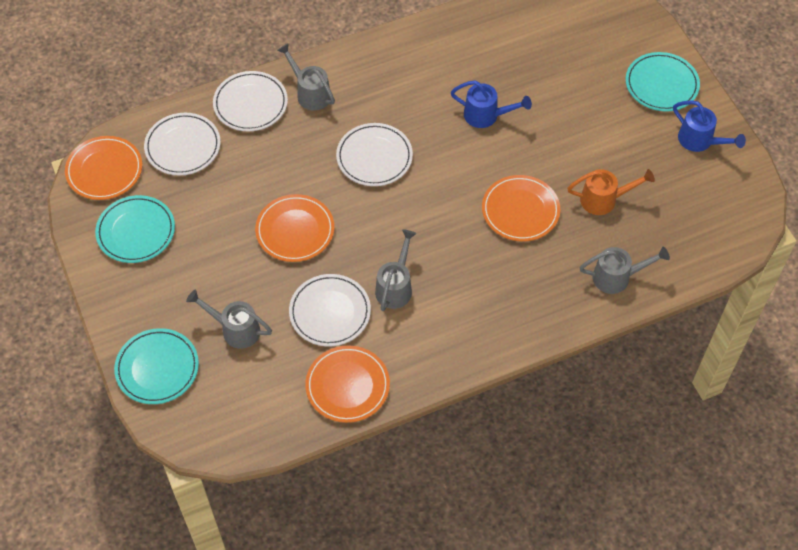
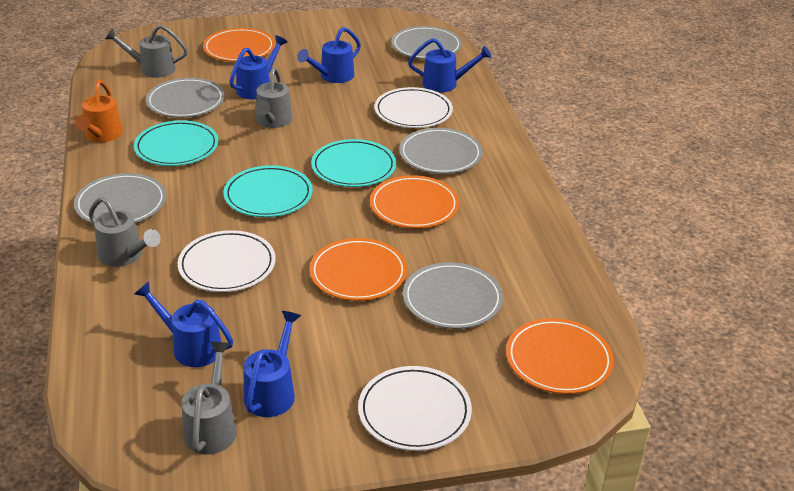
blue watering can: 2 -> 5
grey plate: 0 -> 5
white plate: 4 -> 3

